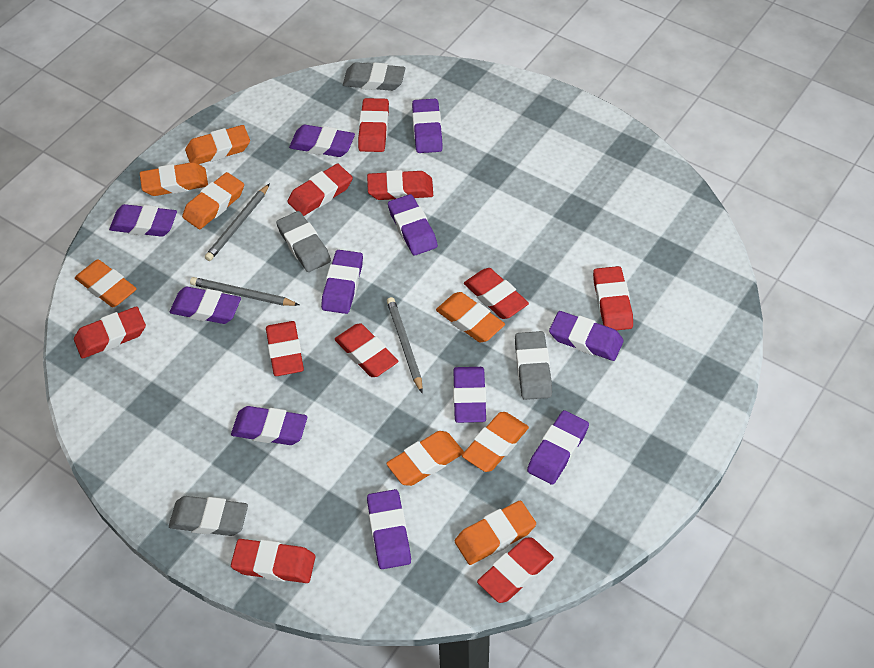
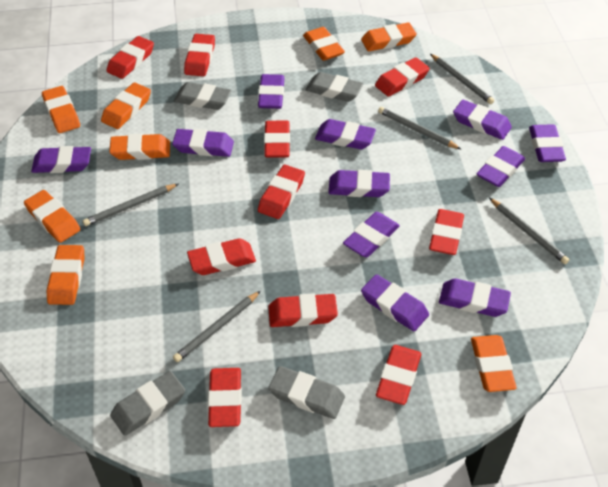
grey pencil: 3 -> 5

